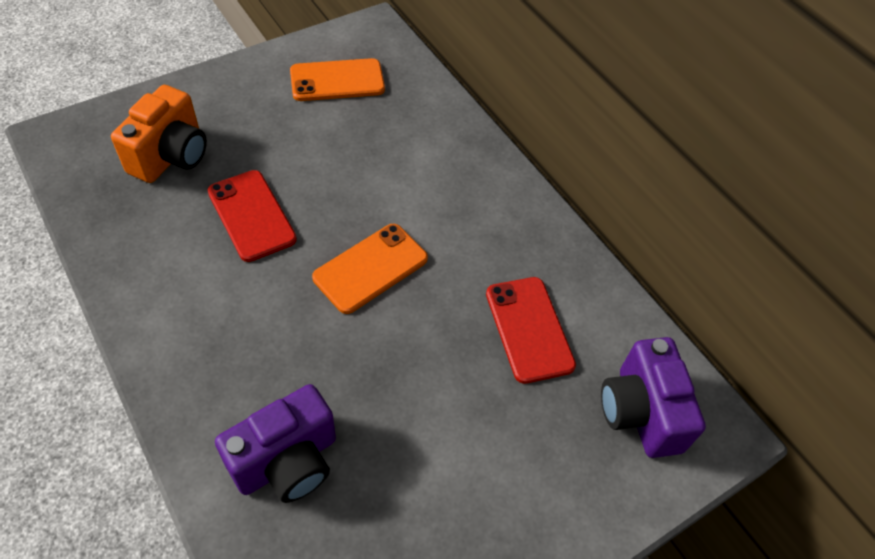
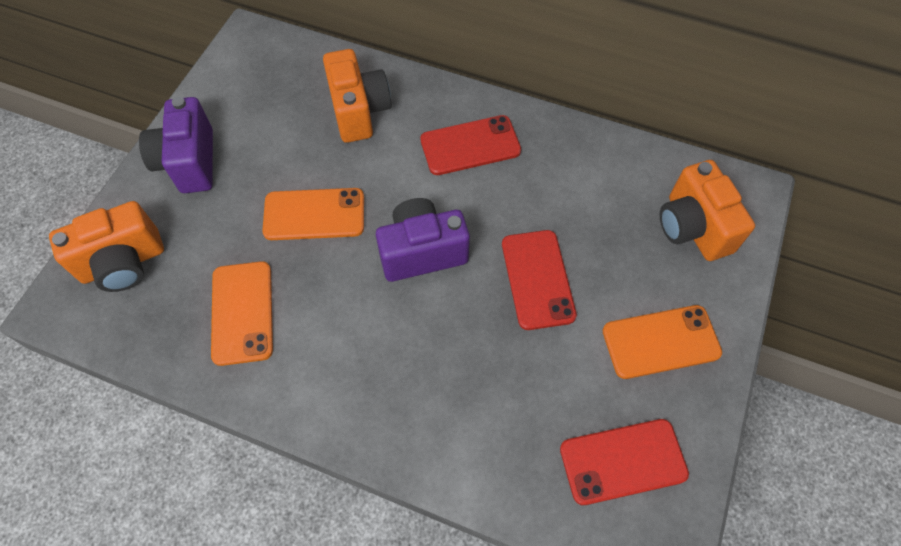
orange camera: 1 -> 3
orange phone: 2 -> 3
red phone: 2 -> 3

